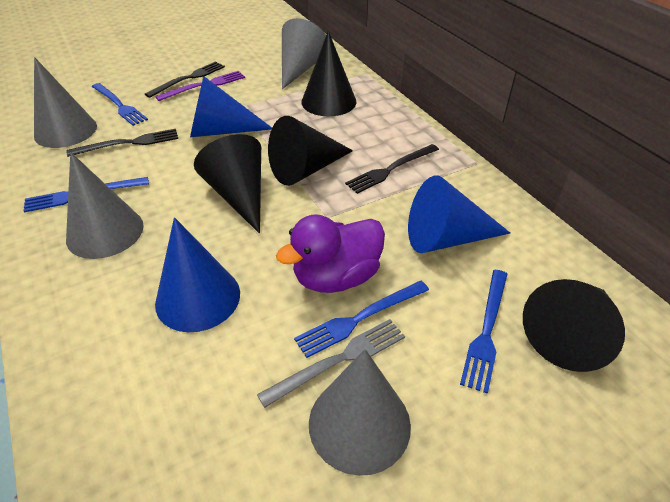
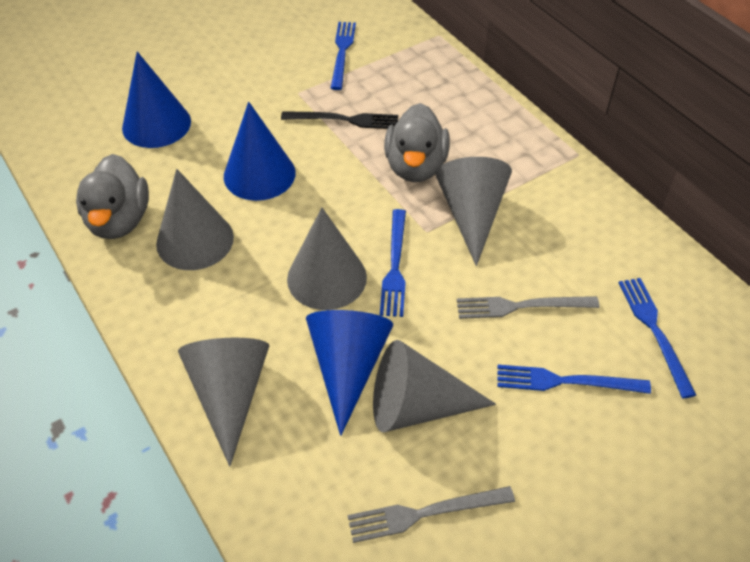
black cone: 4 -> 0
black fork: 3 -> 1
grey cone: 4 -> 5
grey duck: 0 -> 2
grey fork: 1 -> 2
purple duck: 1 -> 0
purple fork: 1 -> 0

